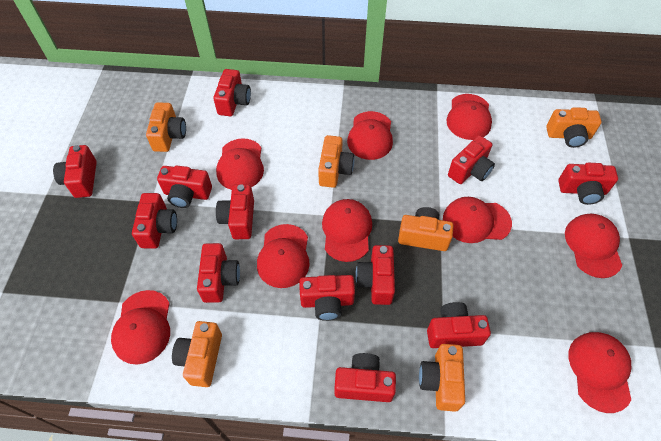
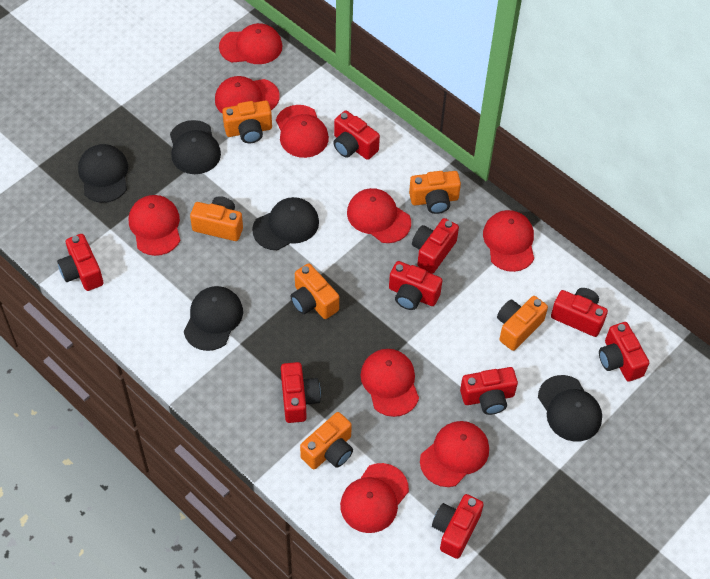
black cap: 0 -> 5
red camera: 12 -> 9

